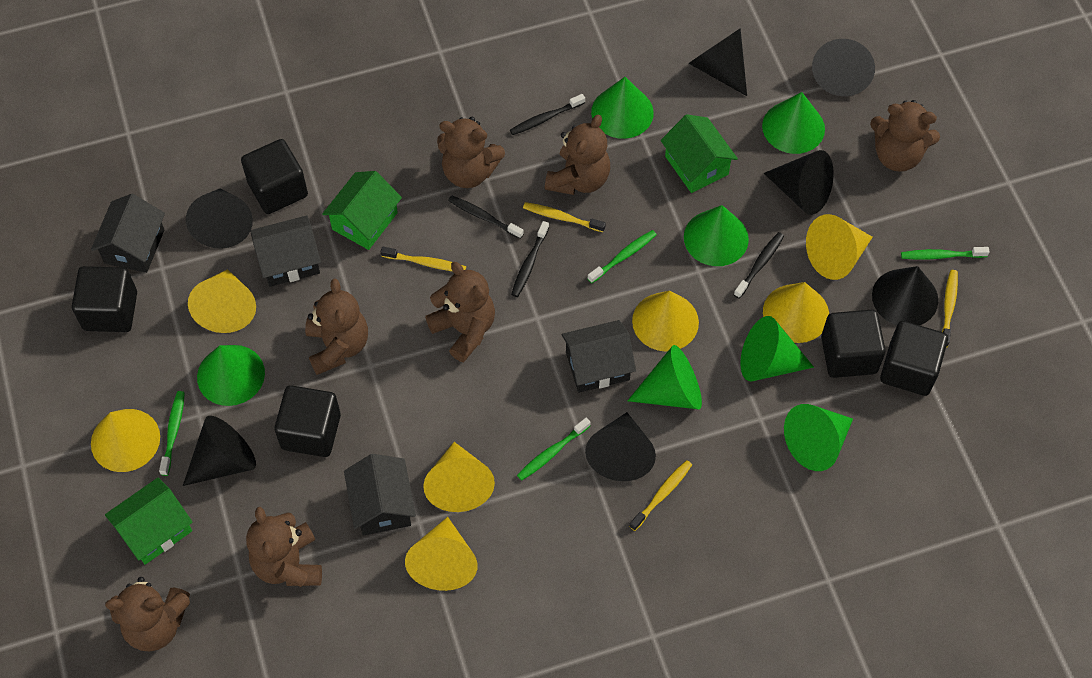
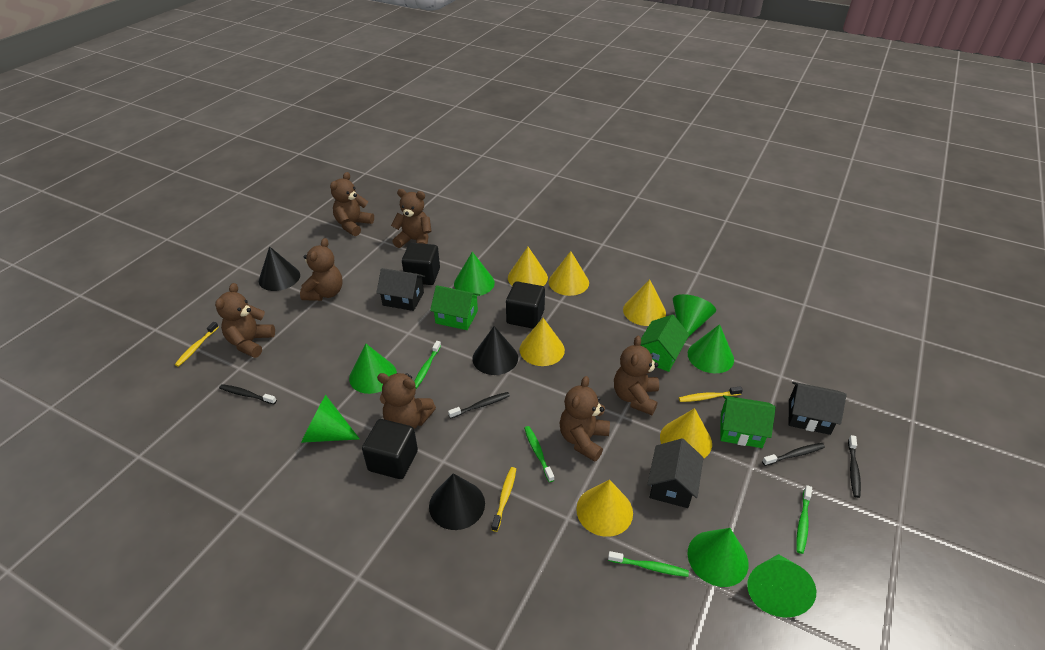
black cone: 7 -> 3
black cube: 5 -> 3
black house: 4 -> 3
yellow cone: 7 -> 6
yellow toothbrush: 4 -> 3

